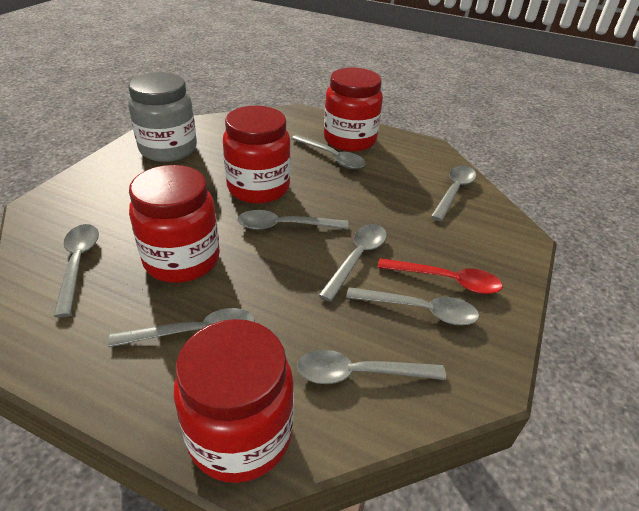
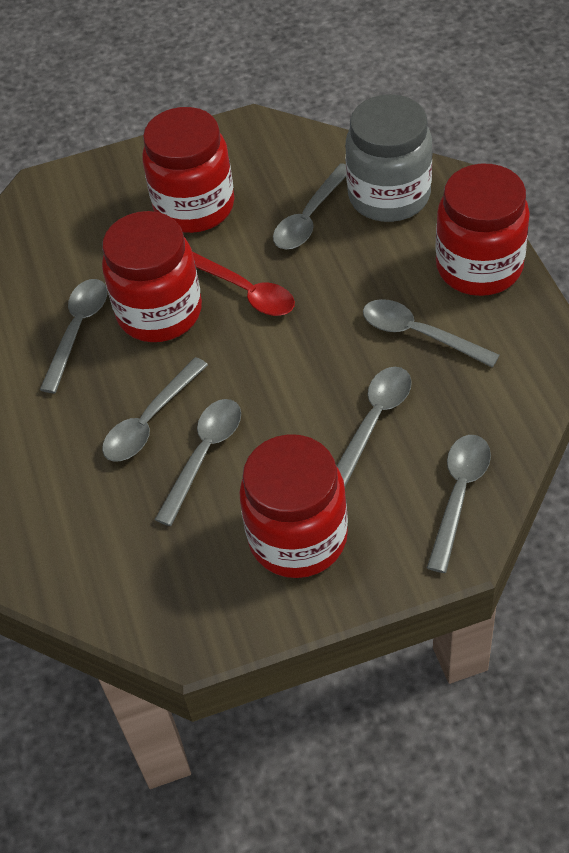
grey spoon: 8 -> 7

